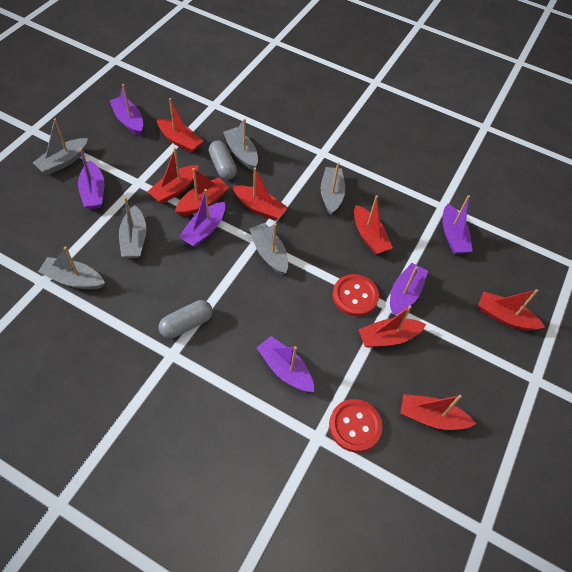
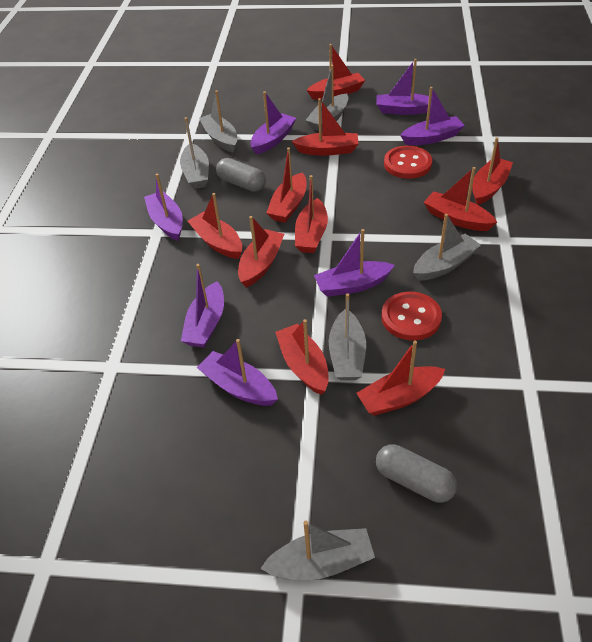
purple boat: 6 -> 7
red boat: 8 -> 10

